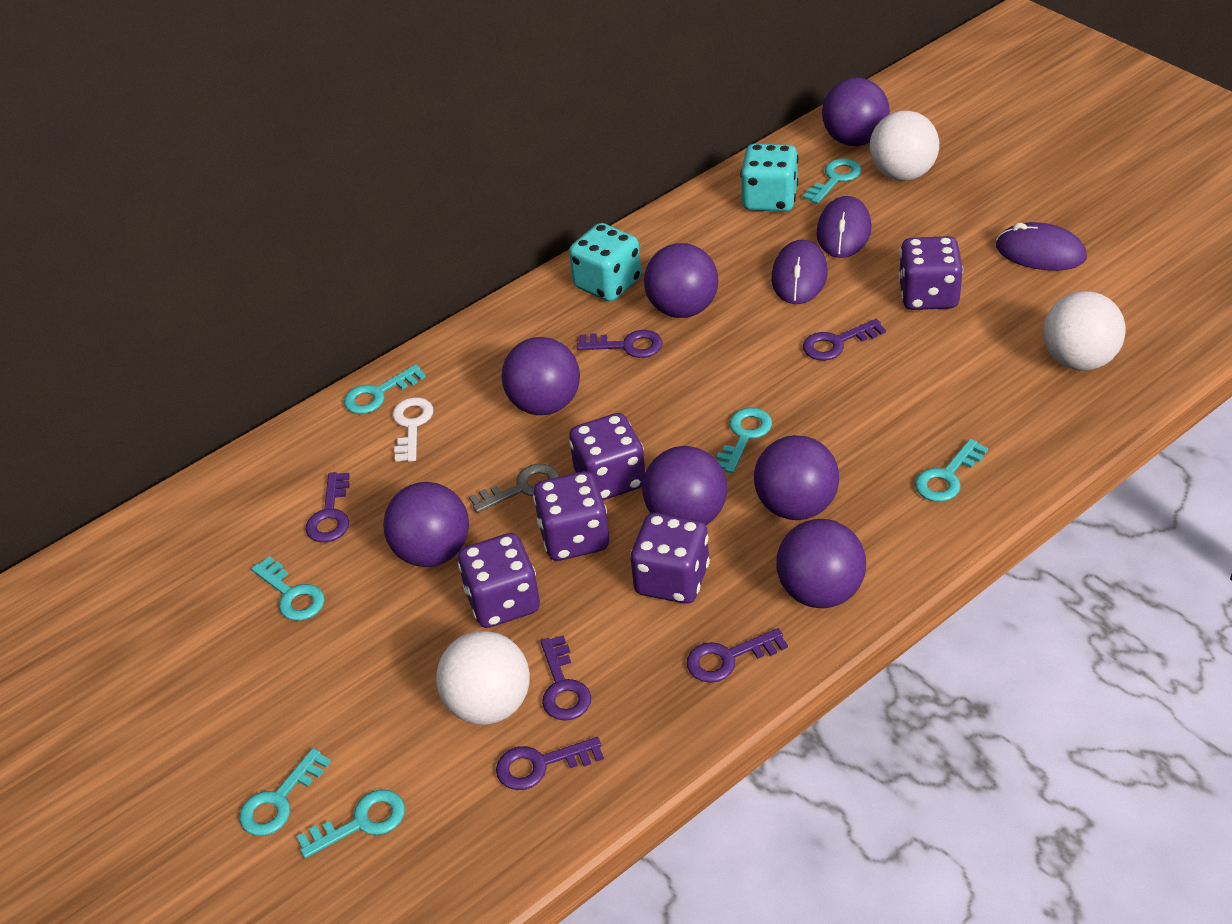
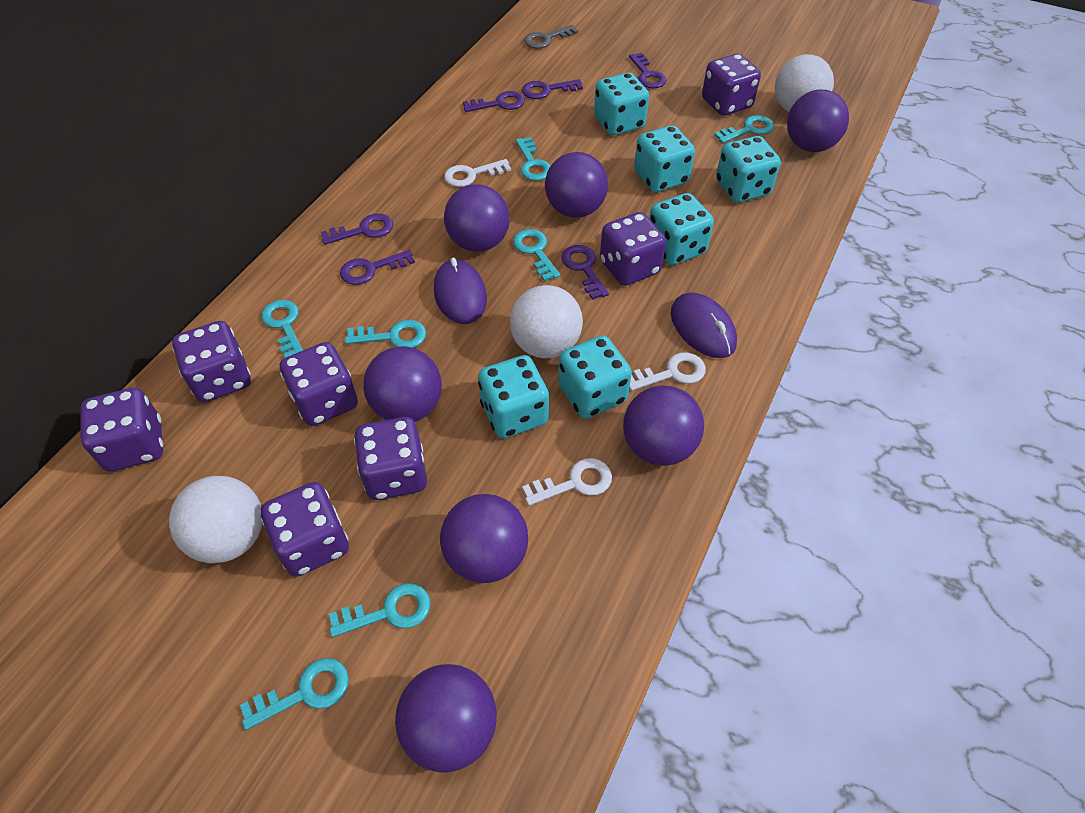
purple dice: 5 -> 7
purple mouse: 3 -> 2
turquoise dice: 2 -> 6
white key: 1 -> 3

